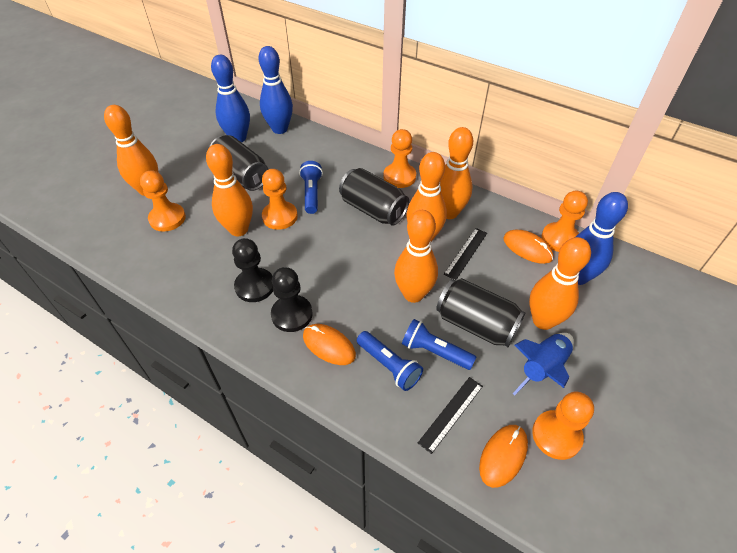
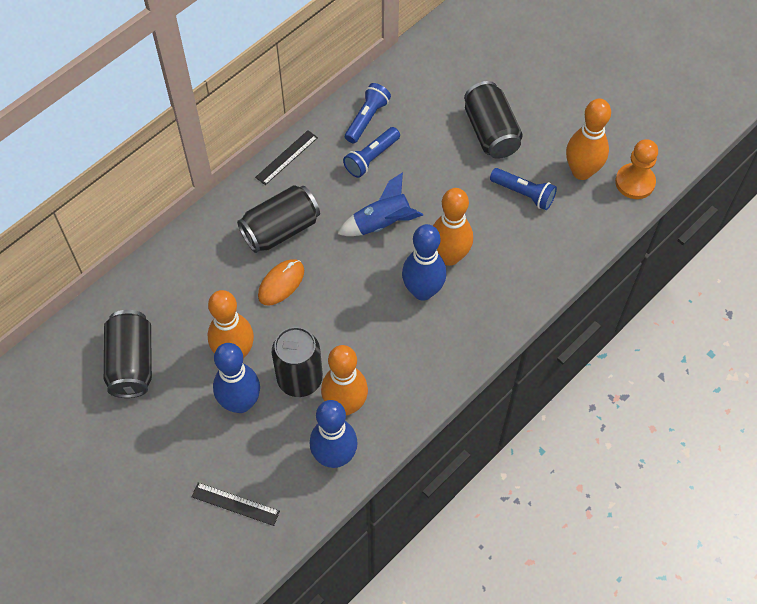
black can: 3 -> 4
black pawn: 2 -> 0
orange bowling pin: 6 -> 4
orange mouse: 3 -> 1
orange pawn: 5 -> 1

